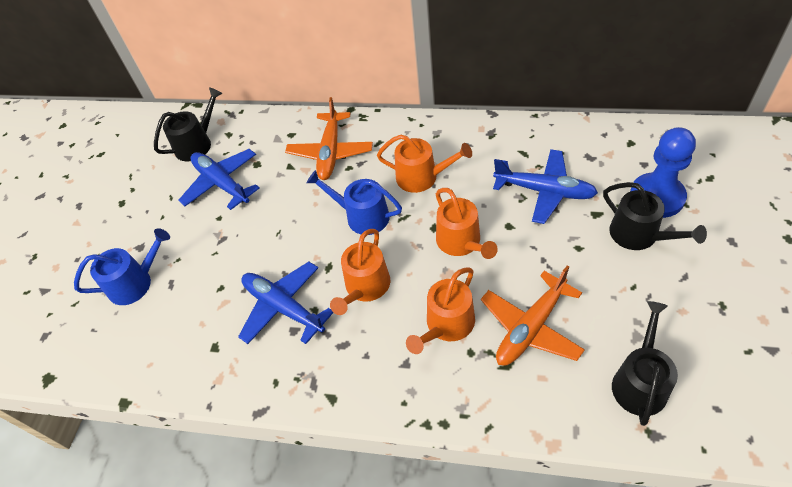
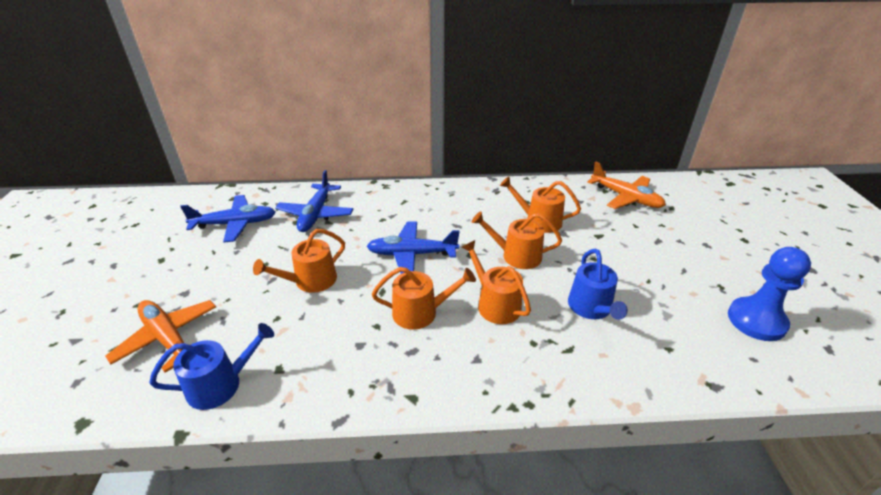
black watering can: 3 -> 0
orange watering can: 4 -> 5

